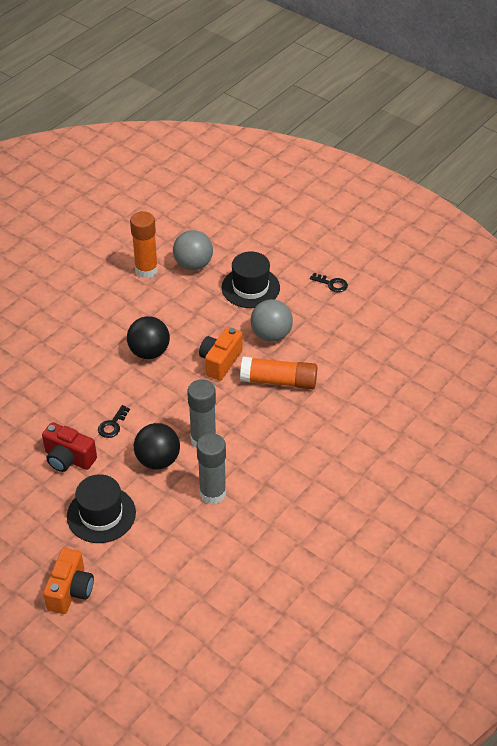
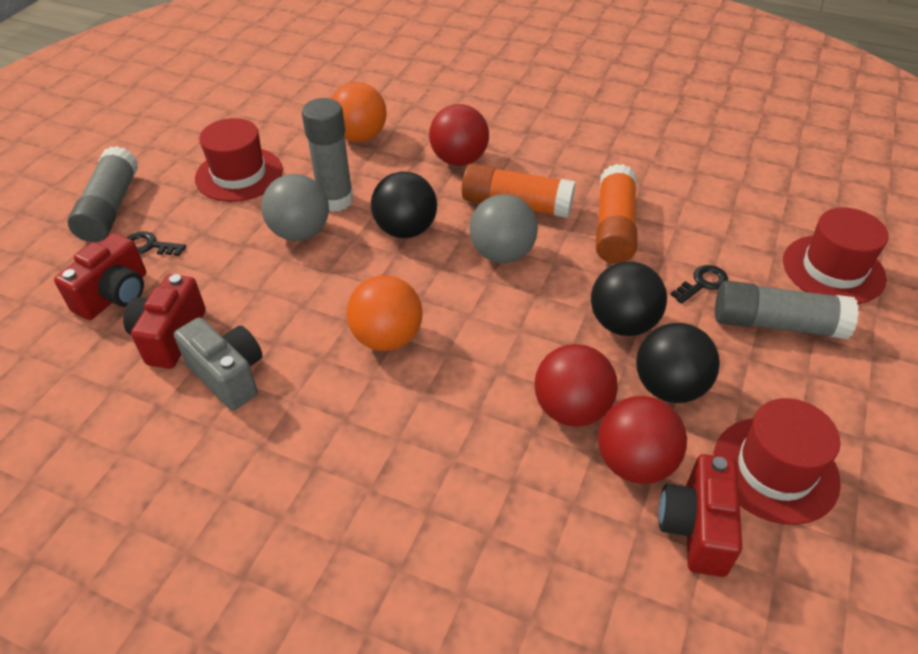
black ball: 2 -> 3
black hat: 2 -> 0
grey camera: 0 -> 1
grey glue stick: 2 -> 3
orange ball: 0 -> 2
orange camera: 2 -> 0
red ball: 0 -> 3
red camera: 1 -> 3
red hat: 0 -> 3

